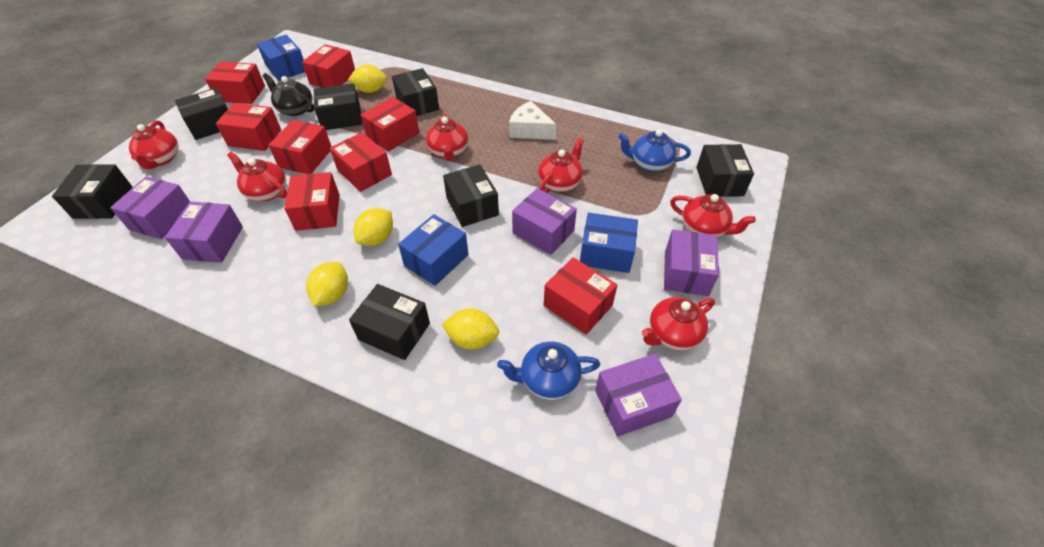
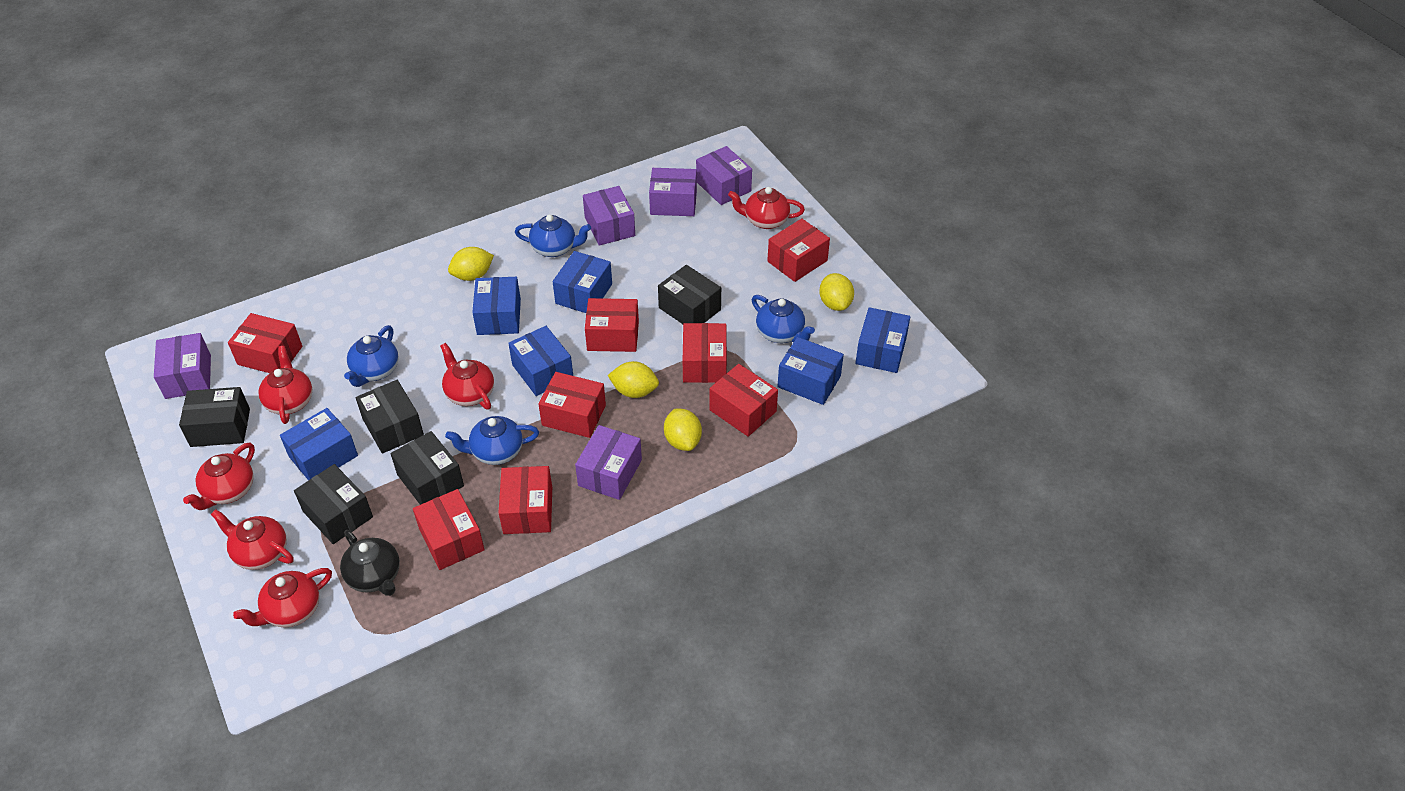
black box: 7 -> 5
blue box: 3 -> 6
blue teapot: 2 -> 4
white cheese: 1 -> 0

